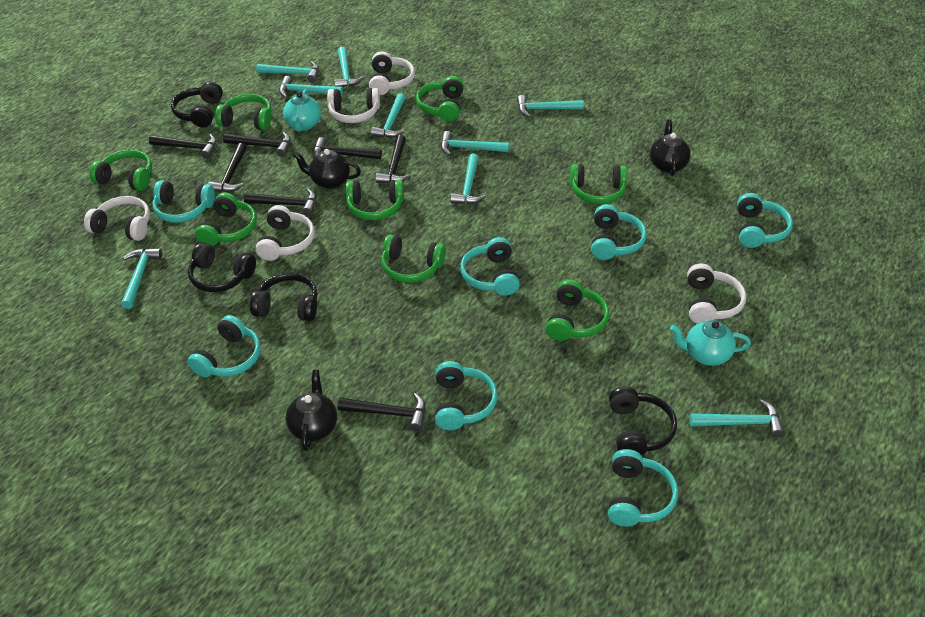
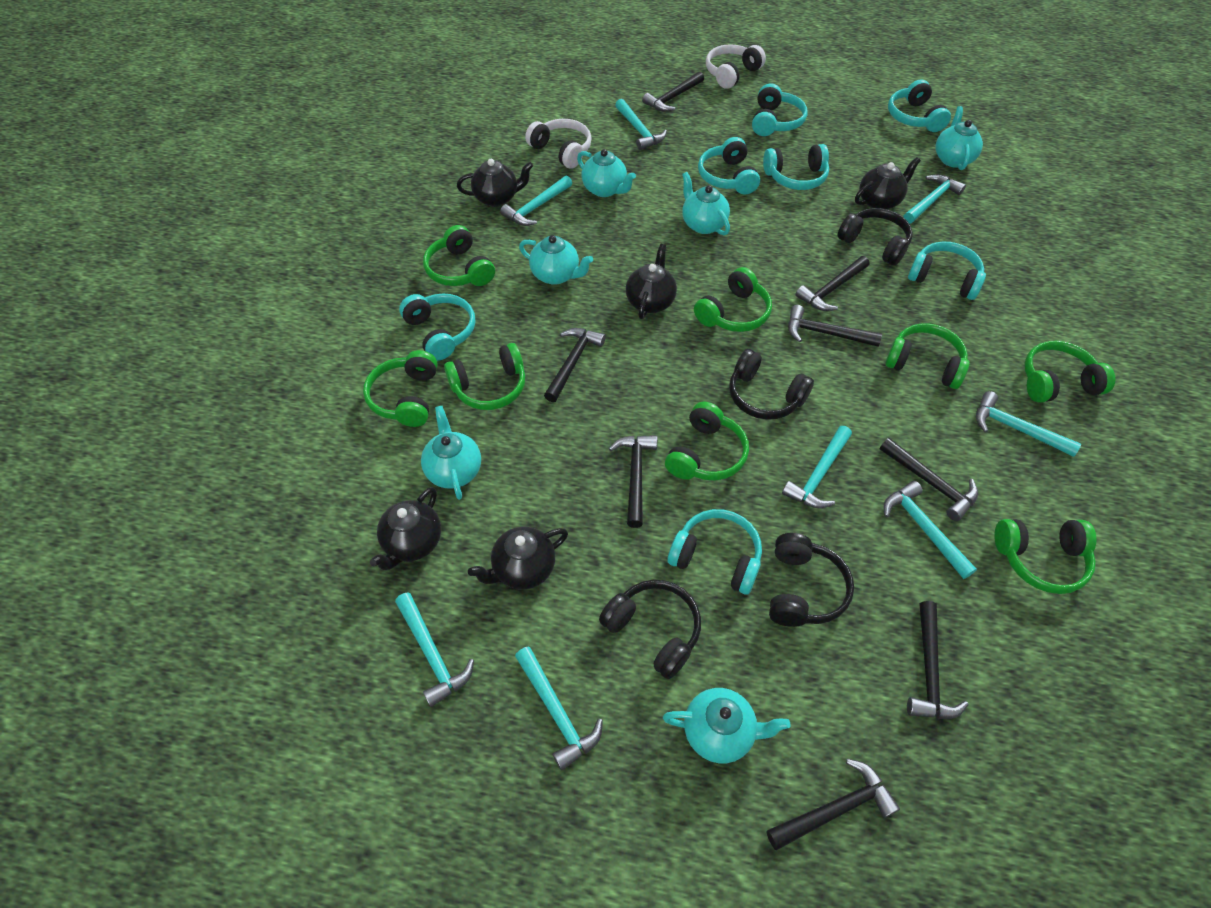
black hammer: 7 -> 8
black teapot: 3 -> 5
turquoise hammer: 9 -> 8
turquoise teapot: 2 -> 6
white headphones: 5 -> 2

